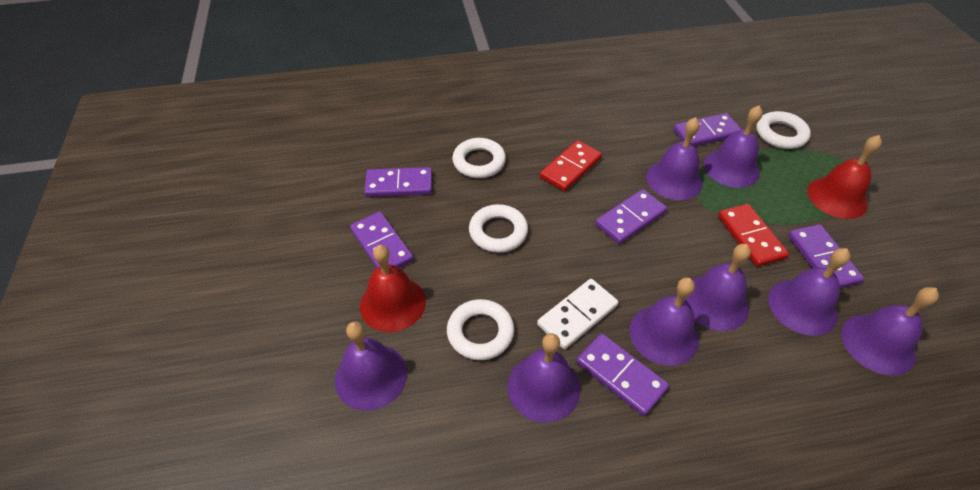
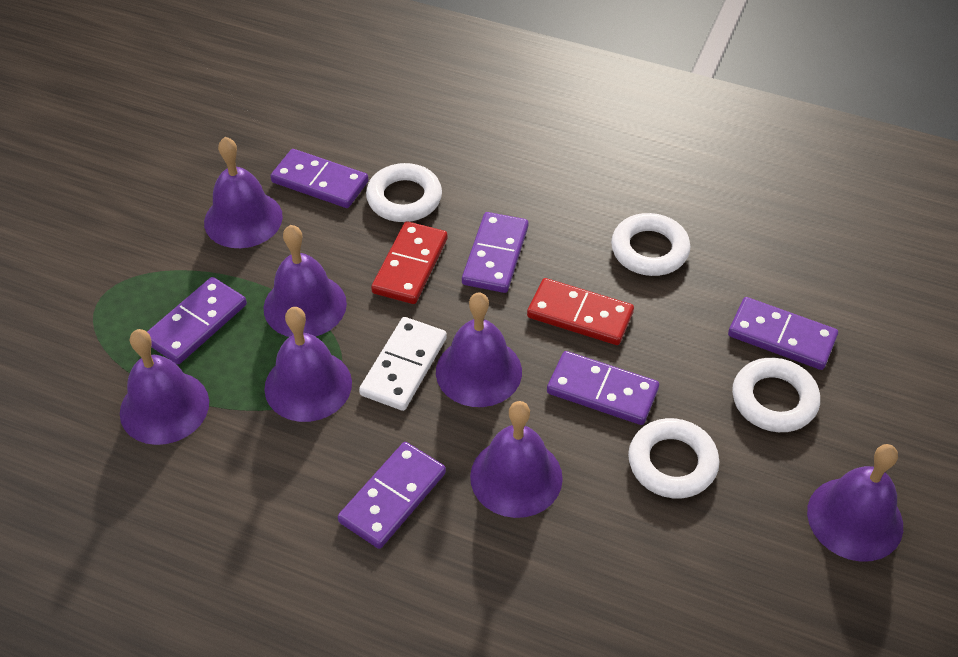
purple bell: 8 -> 7
red bell: 2 -> 0

